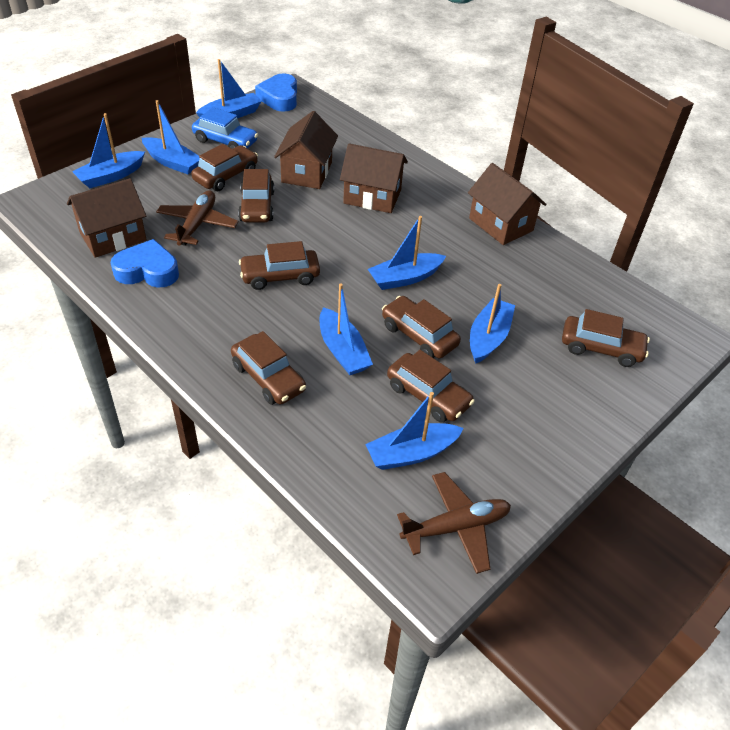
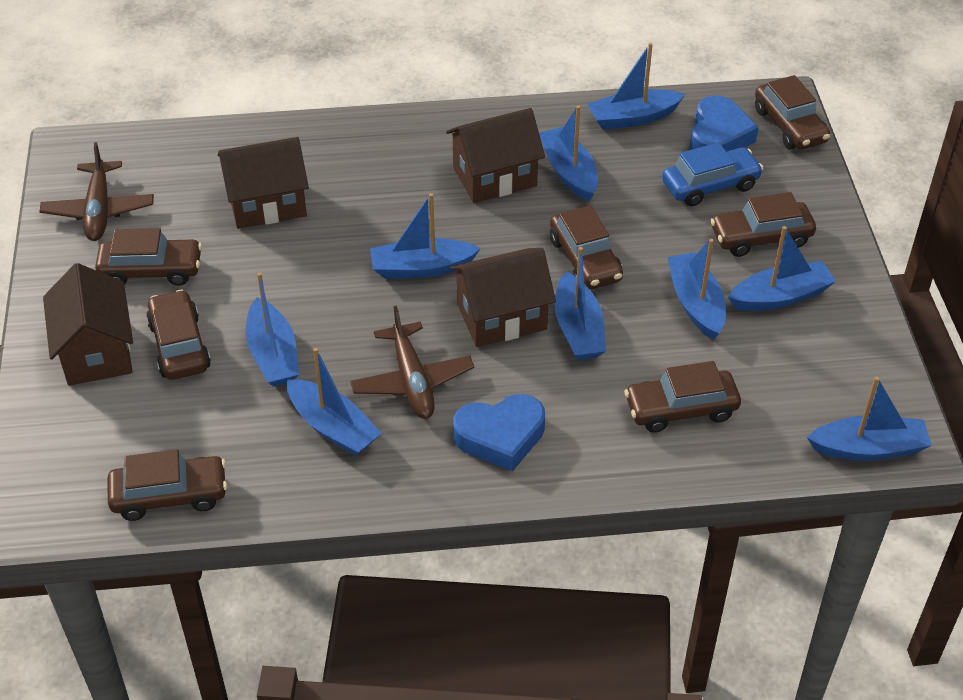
blue boat: 7 -> 9

